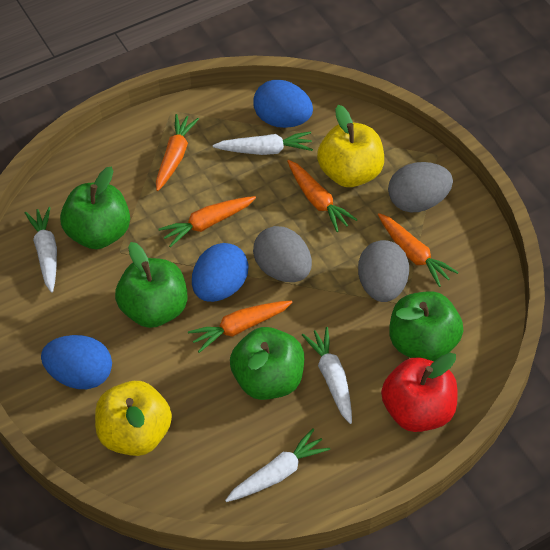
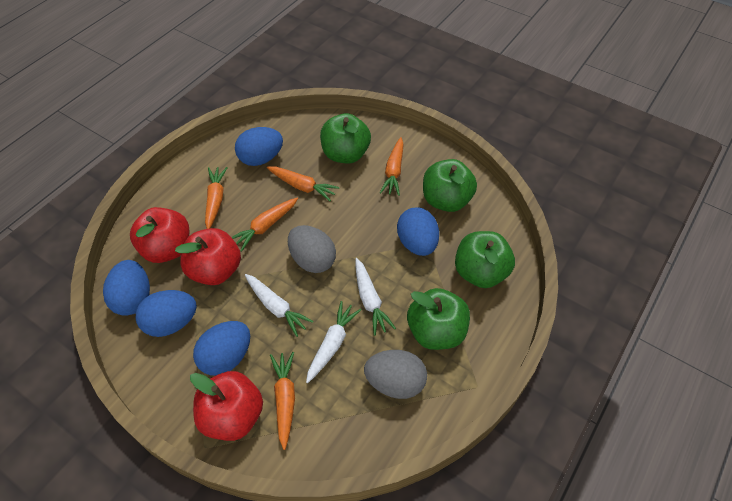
blue egg: 3 -> 5
grey egg: 3 -> 2
red apple: 1 -> 3
white carrot: 4 -> 3
yellow apple: 2 -> 0

